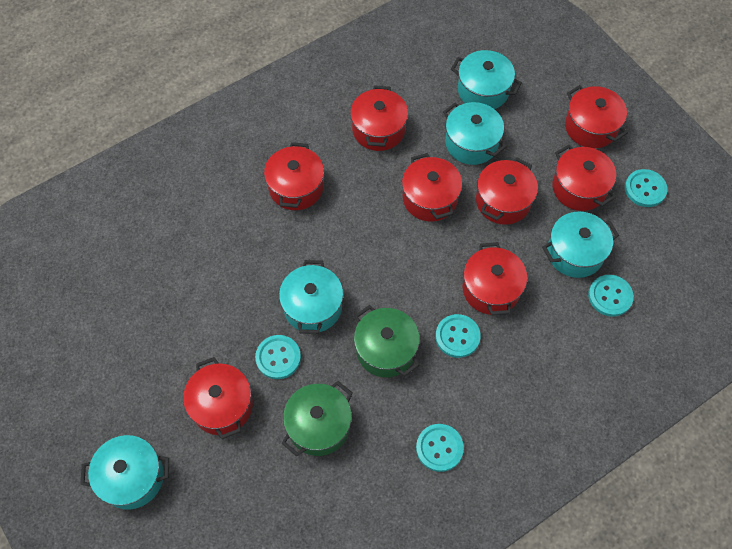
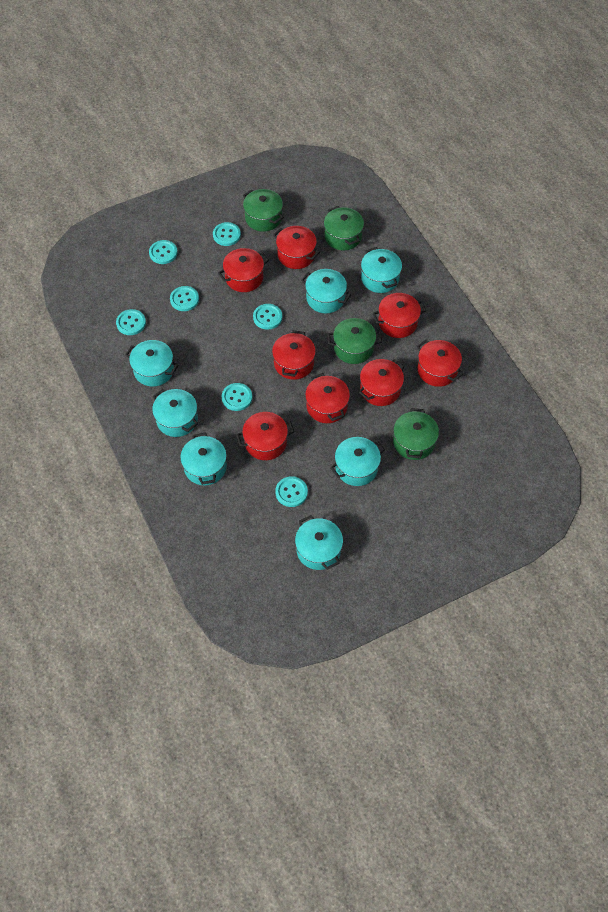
green pot: 2 -> 4
turquoise button: 5 -> 7
turquoise pot: 5 -> 7

